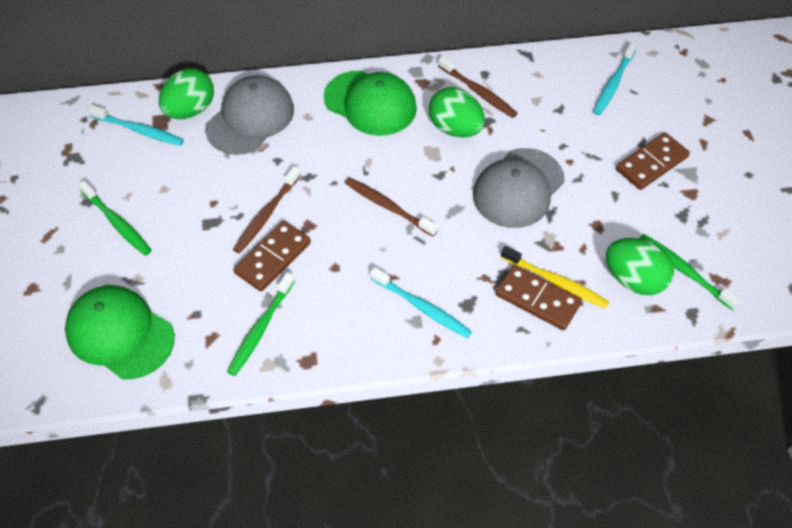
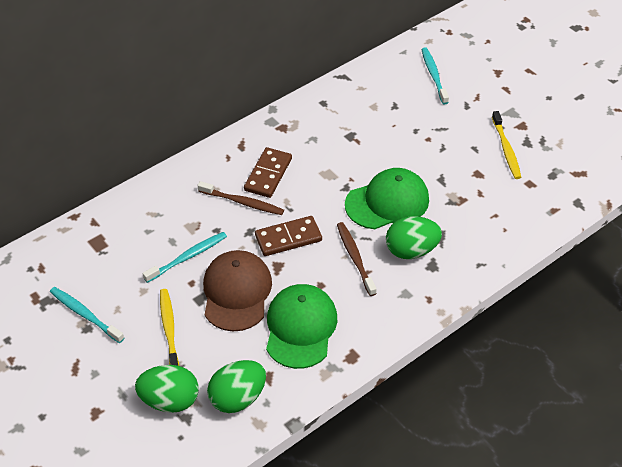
brown cap: 0 -> 1
brown domino: 3 -> 2
brown toothbrush: 3 -> 2
green toothbrush: 3 -> 0
grey cap: 2 -> 0
yellow toothbrush: 1 -> 2

